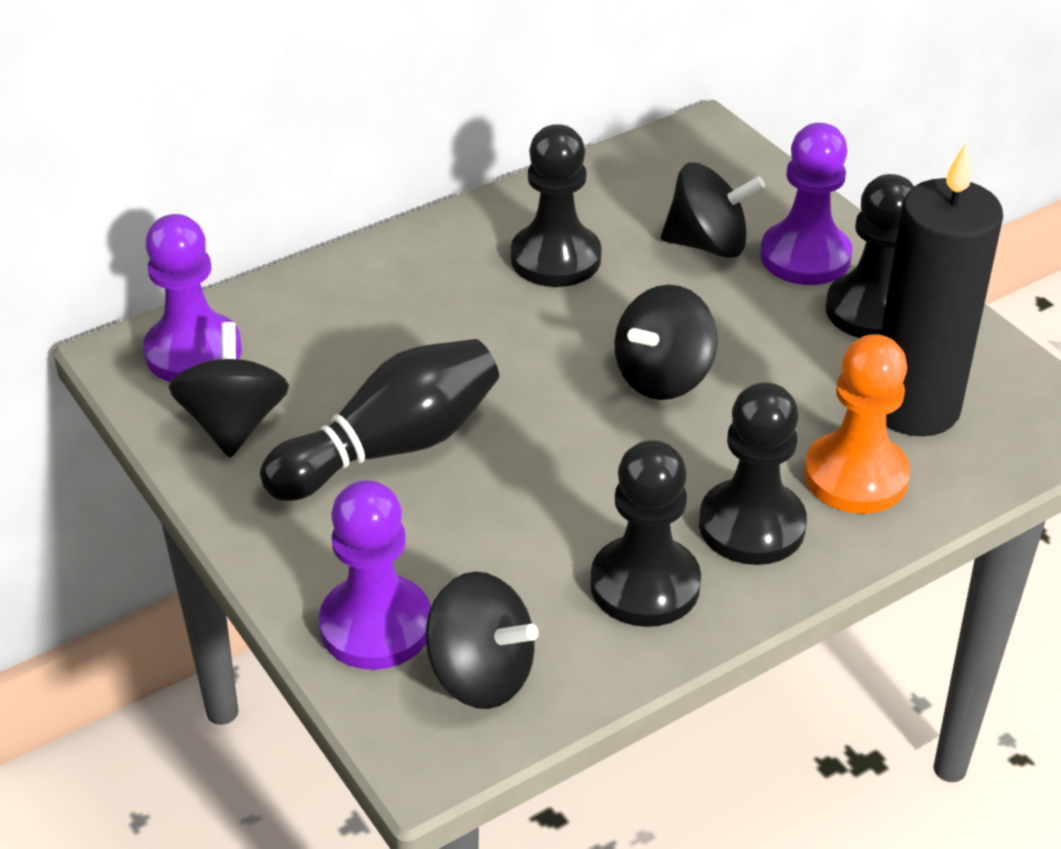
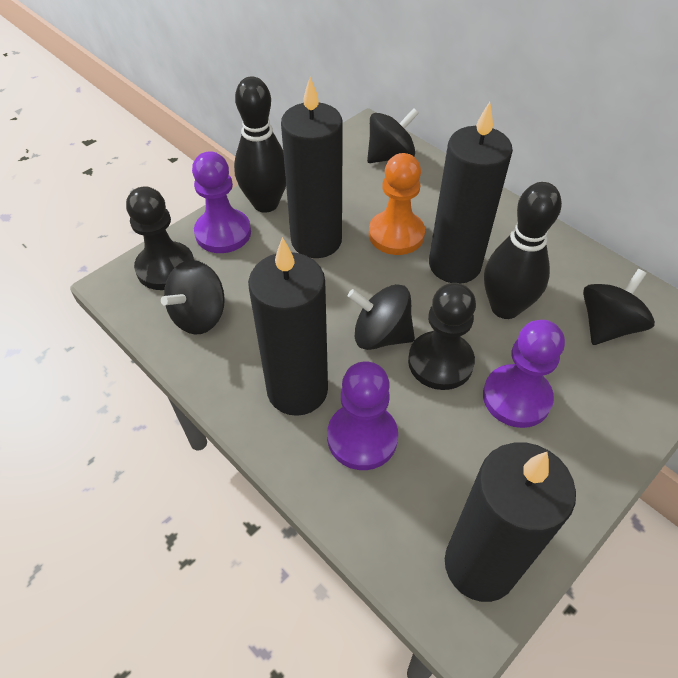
black bowling pin: 1 -> 2
black candle: 1 -> 4
black pawn: 4 -> 2

